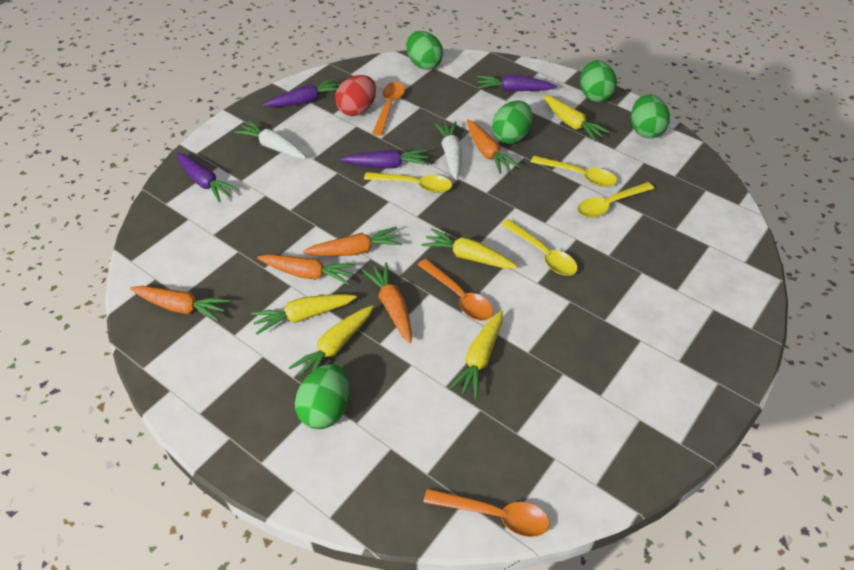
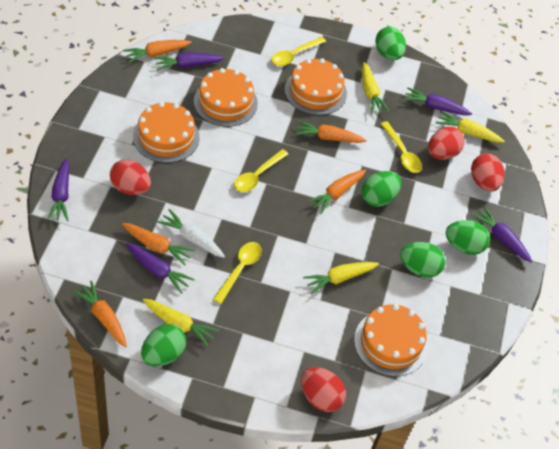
orange cake: 0 -> 4
orange spoon: 3 -> 0
purple carrot: 4 -> 5
red egg: 1 -> 4
white carrot: 2 -> 1
yellow carrot: 5 -> 4

